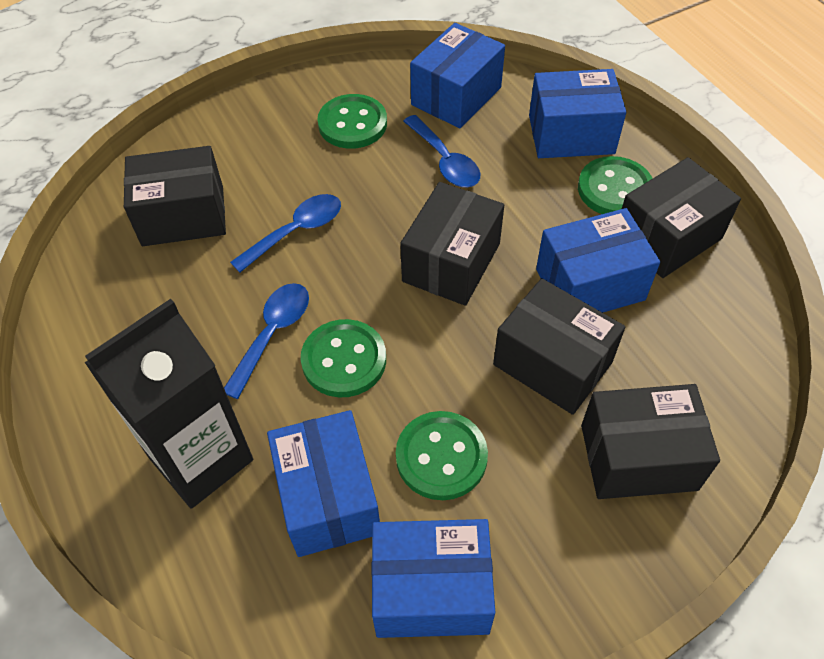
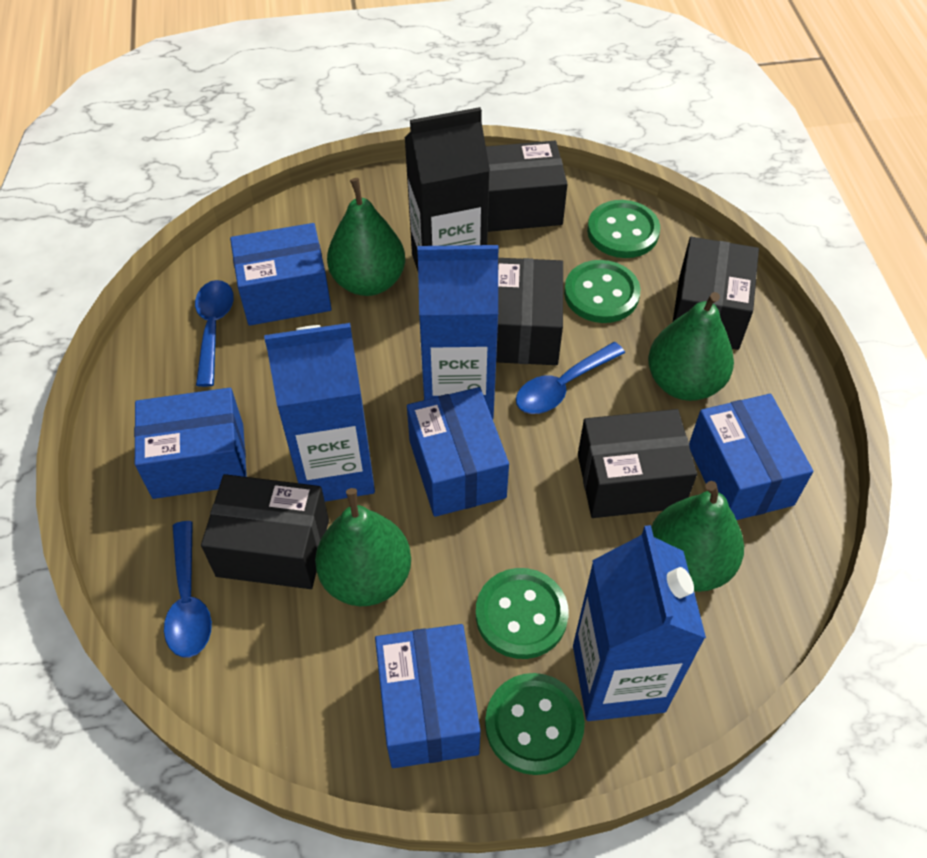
blue carton: 0 -> 3
green pear: 0 -> 4

